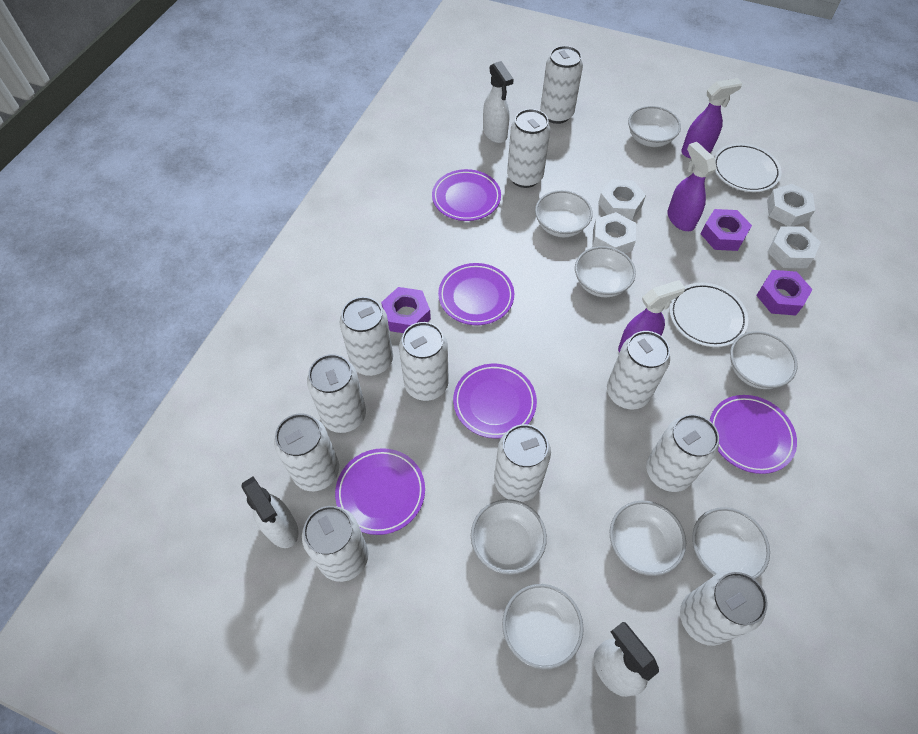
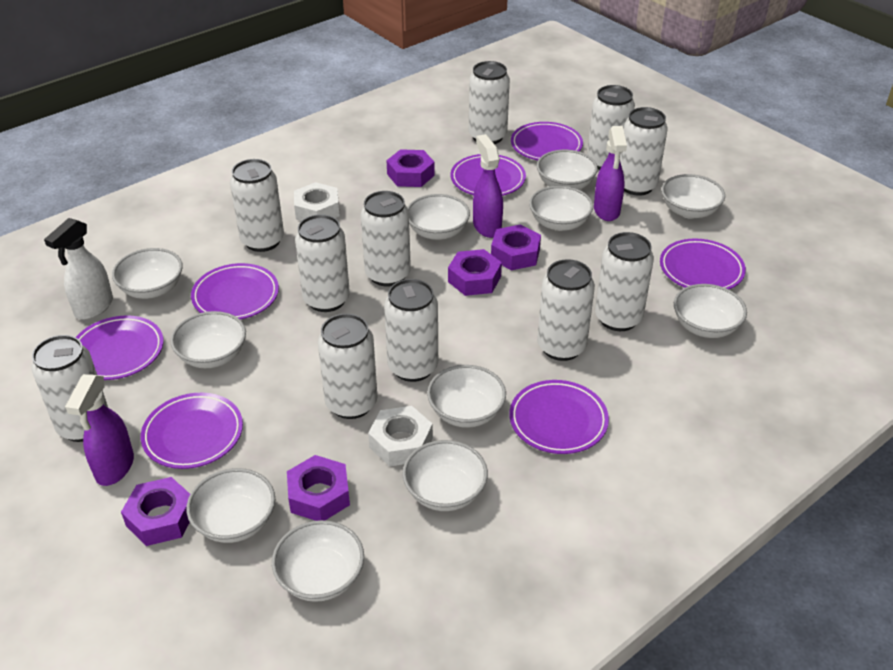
purple nut: 3 -> 5
purple plate: 5 -> 7
white bowl: 8 -> 11
white nut: 4 -> 2
white plate: 2 -> 0
white spray bottle: 3 -> 1

